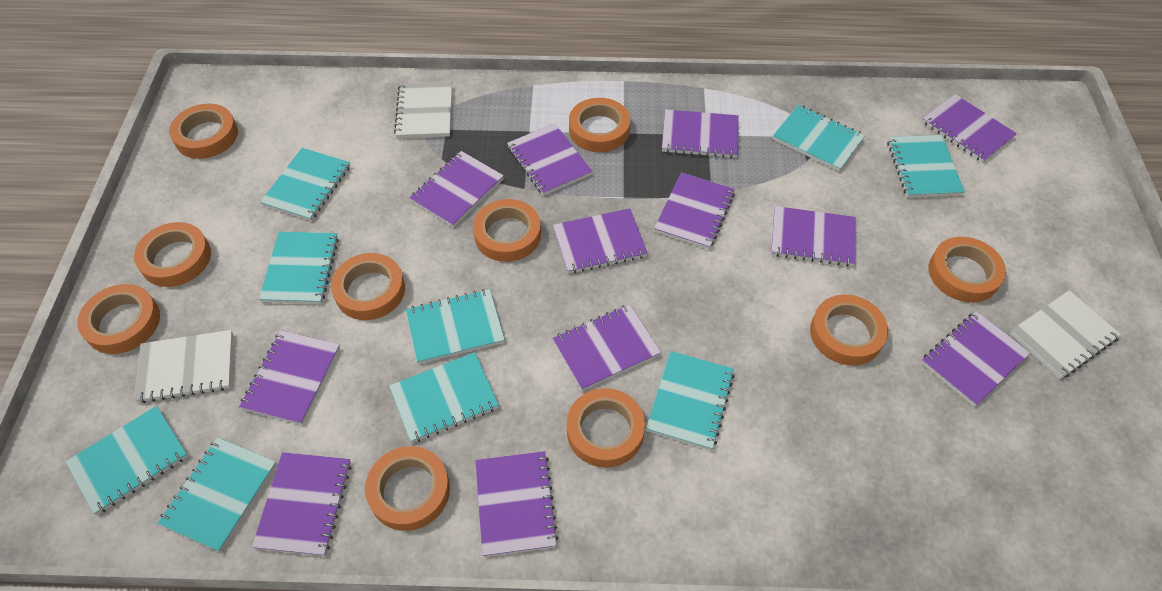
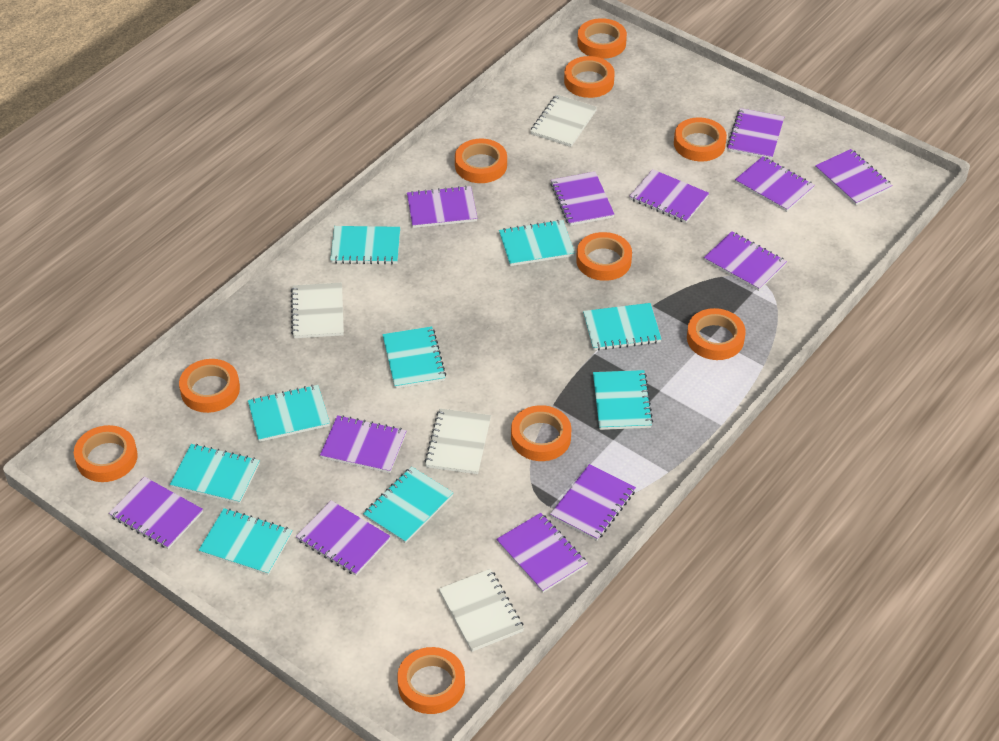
white notebook: 3 -> 4

